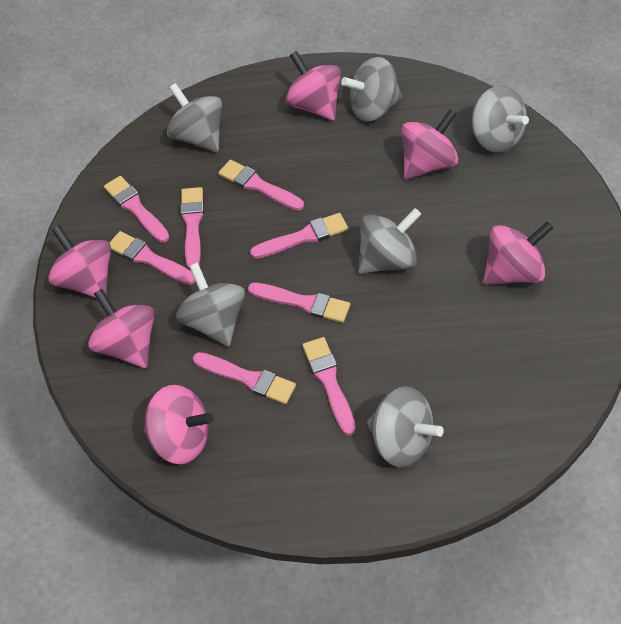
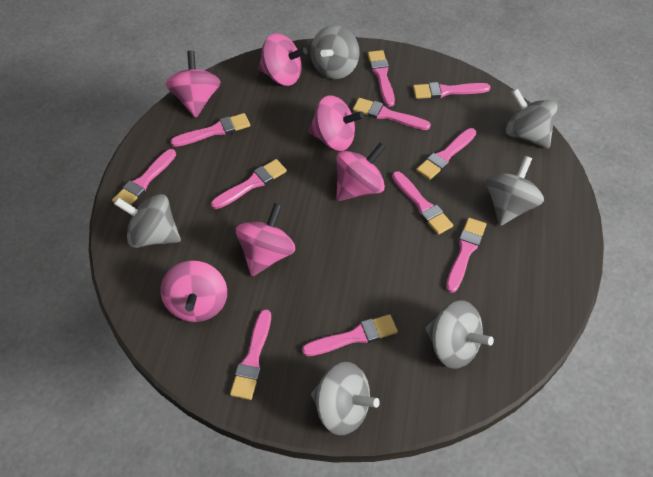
pink brush: 8 -> 11

